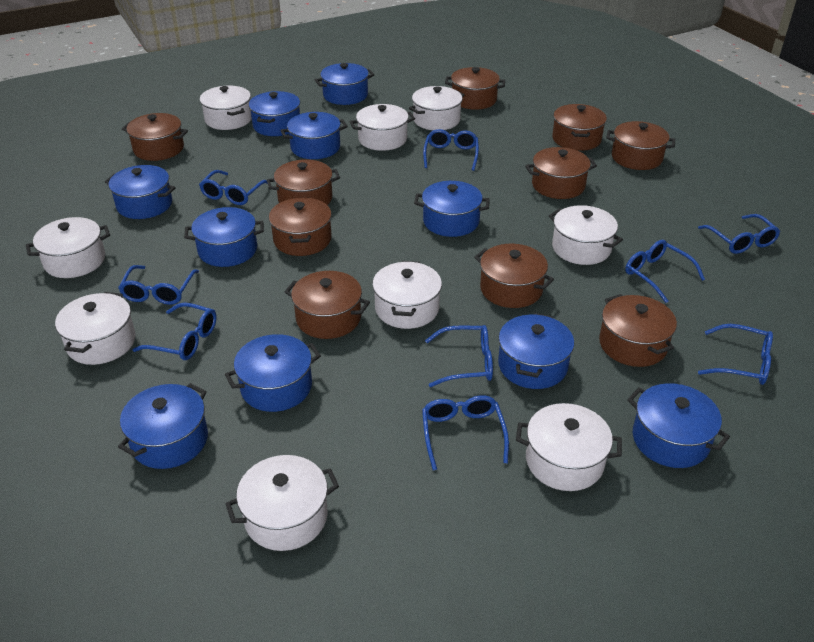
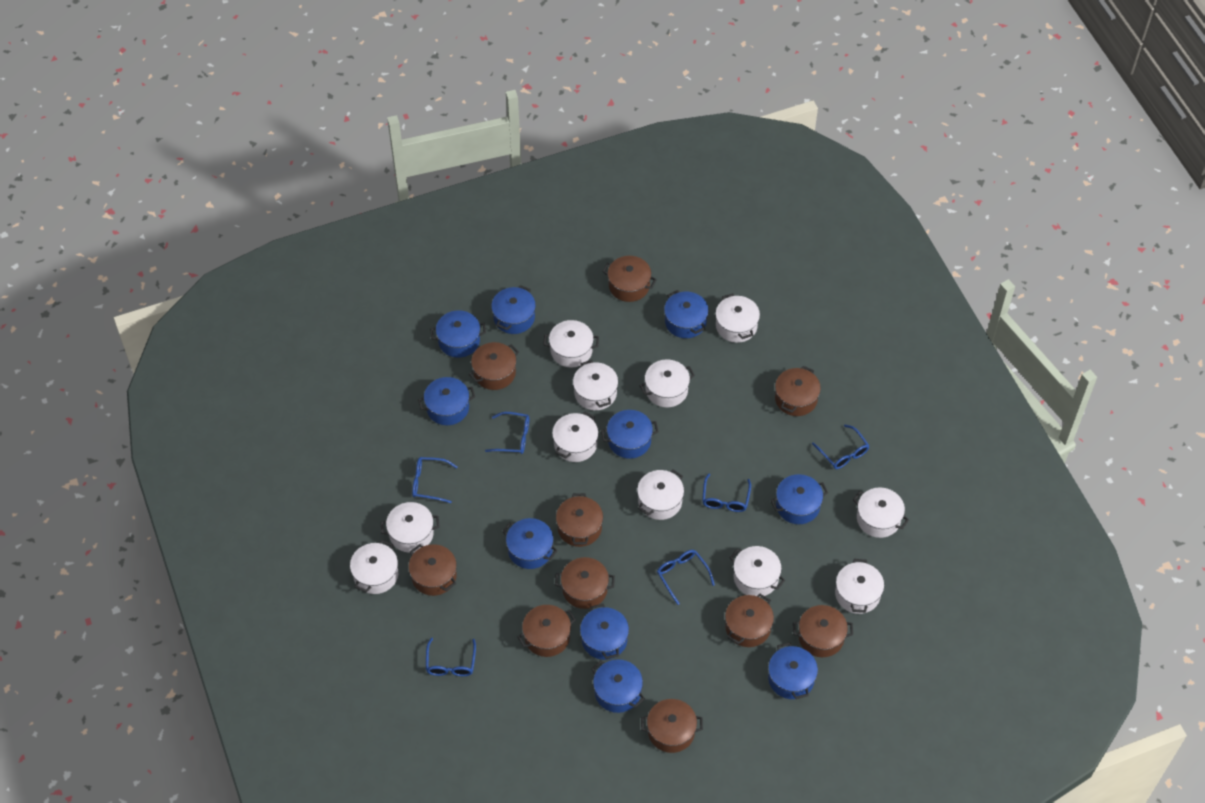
blue glasses: 9 -> 6
white pot: 9 -> 11

